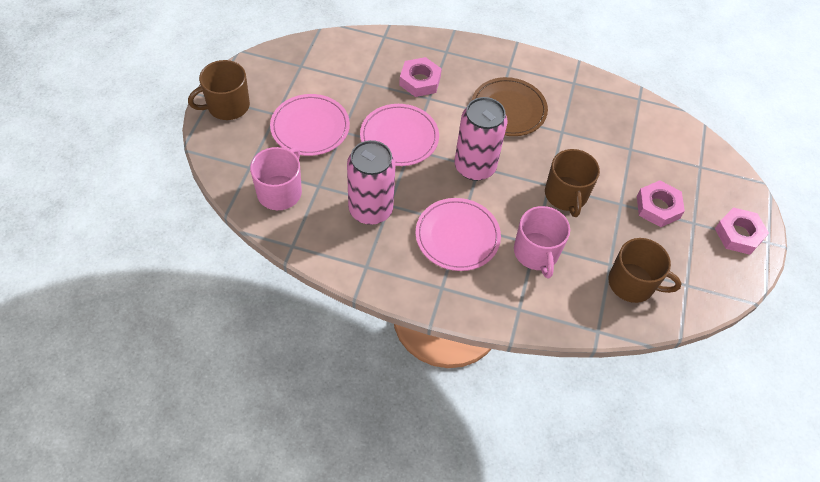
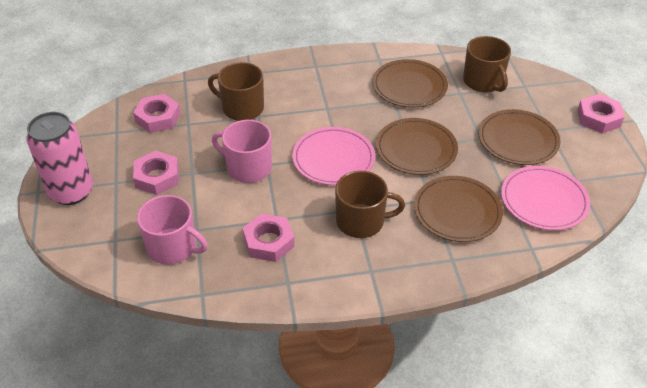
brown plate: 1 -> 4
pink can: 2 -> 1
pink nut: 3 -> 4
pink plate: 3 -> 2

